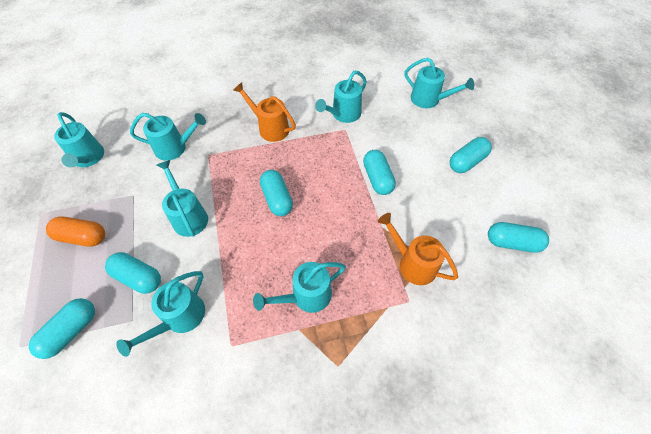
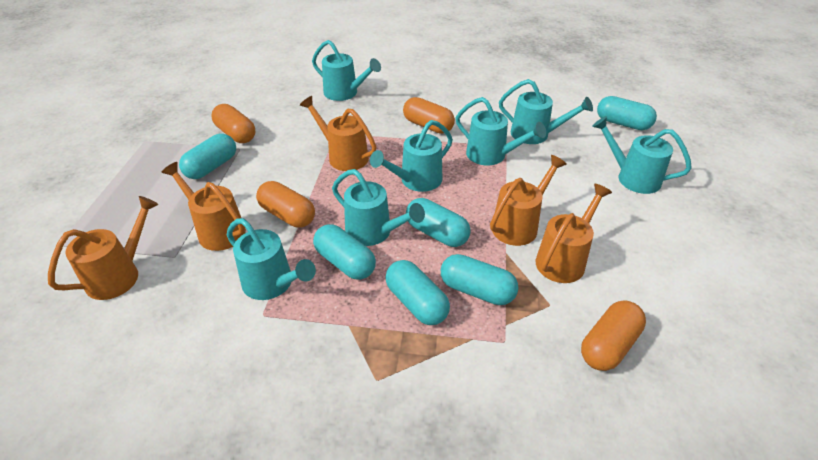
orange capsule: 1 -> 4
orange watering can: 2 -> 5

